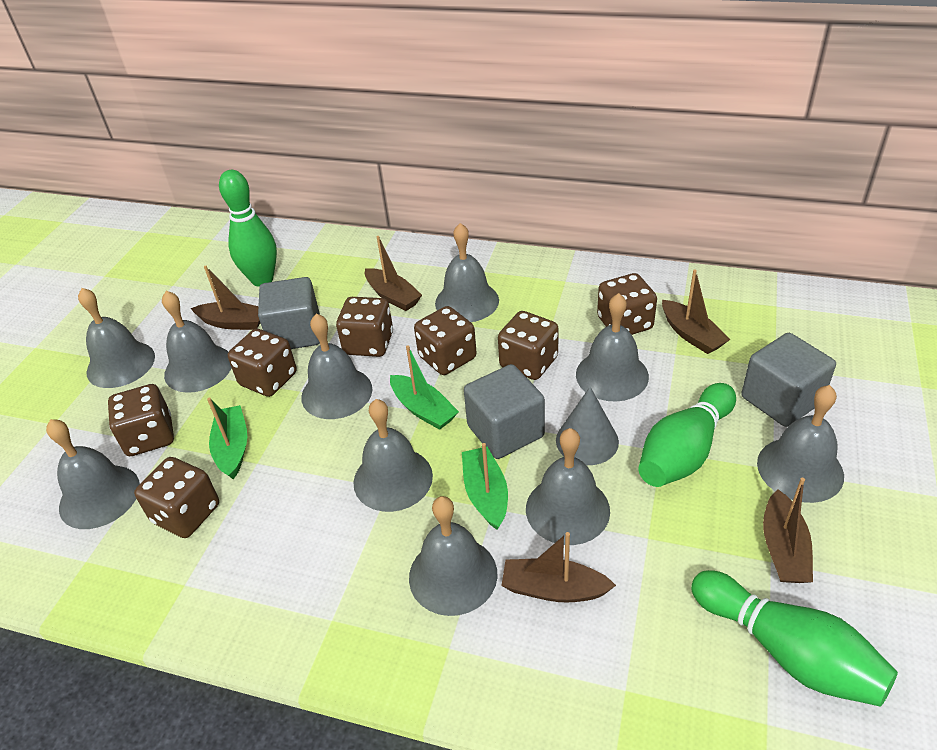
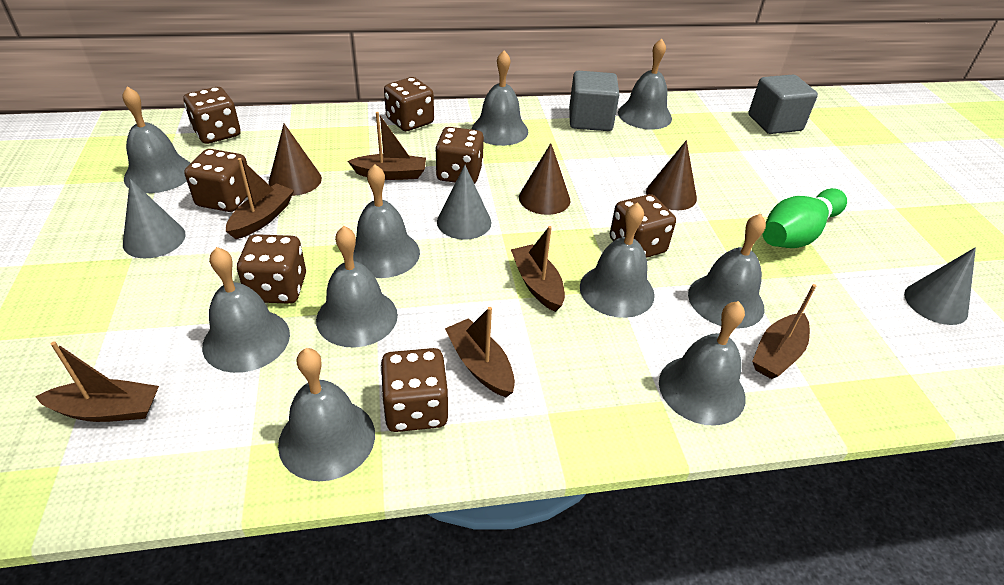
brown boat: 5 -> 6
brown cone: 0 -> 3
green boat: 3 -> 0
green bowling pin: 3 -> 1
grey cone: 1 -> 3
grey cube: 3 -> 2

